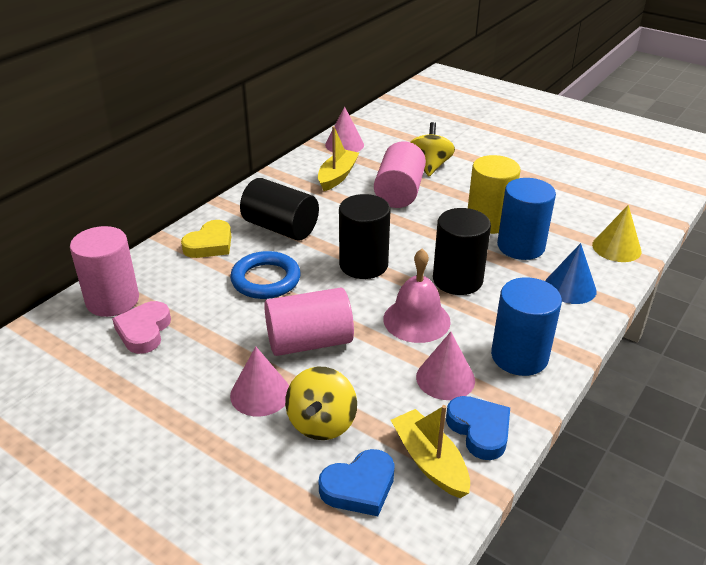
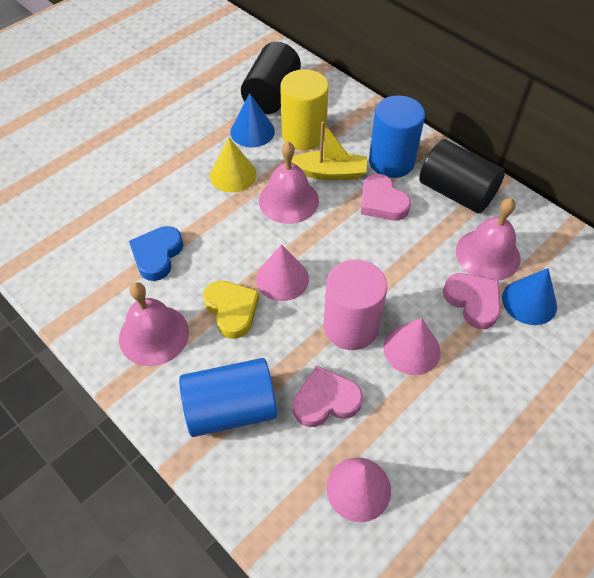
black cylinder: 3 -> 2
blue cone: 1 -> 2
blue heart: 2 -> 1
blue ring: 1 -> 0
pink bell: 1 -> 3
pink cylinder: 3 -> 1
pink heart: 1 -> 3
yellow boat: 2 -> 1
yellow spinning top: 2 -> 0

